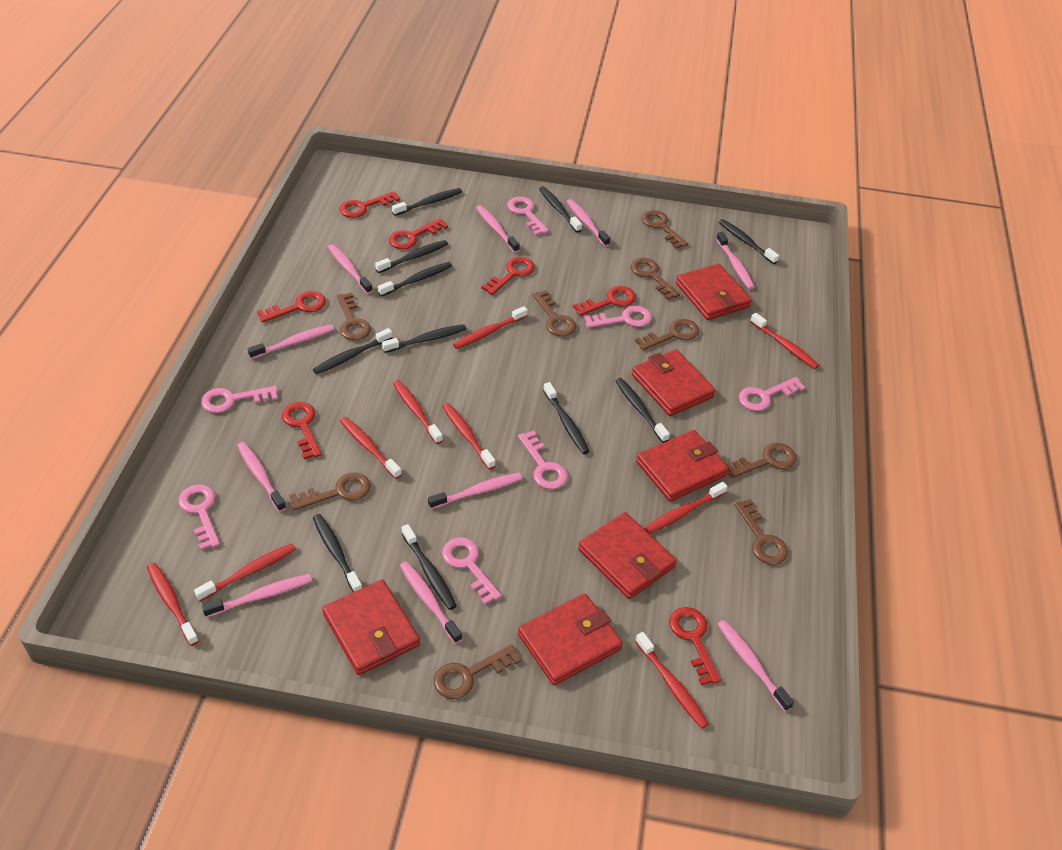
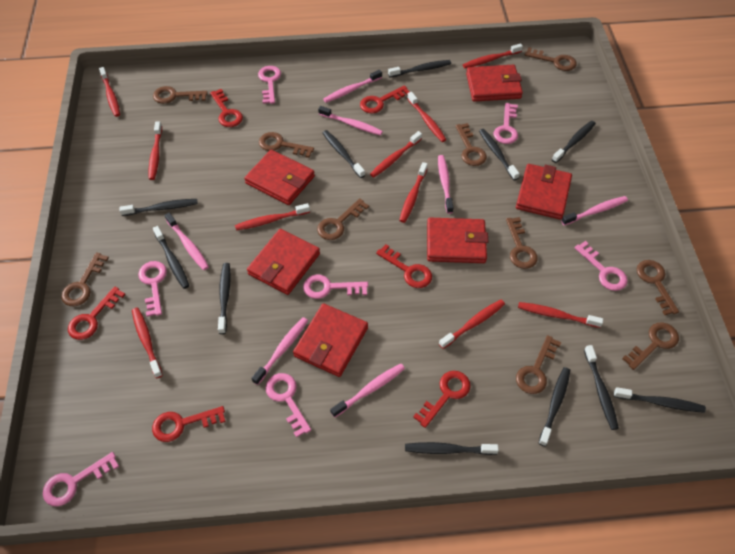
brown key: 9 -> 10
pink toothbrush: 10 -> 7
red key: 7 -> 6
red toothbrush: 9 -> 10

